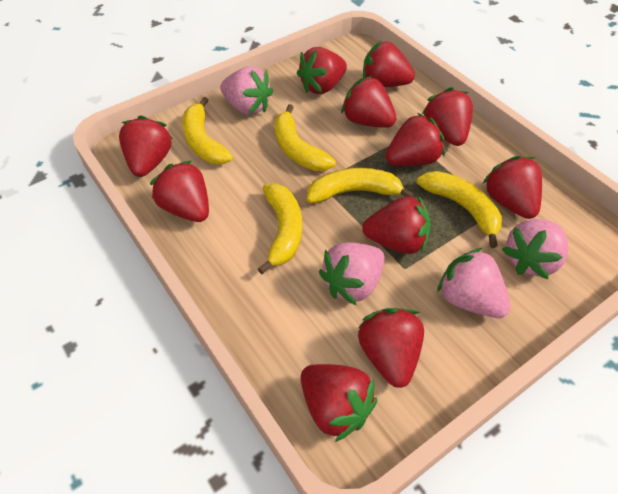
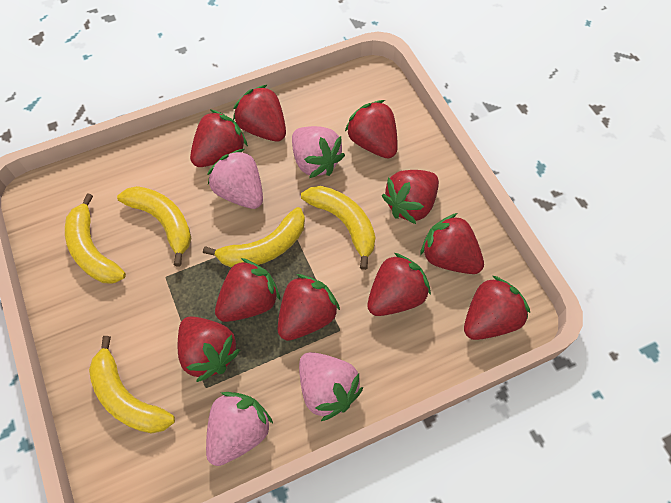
red strawberry: 11 -> 10

